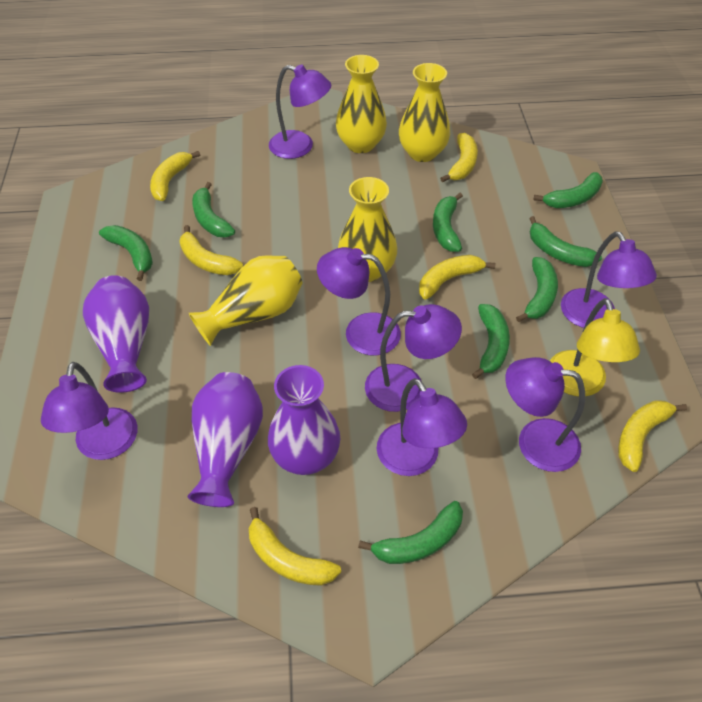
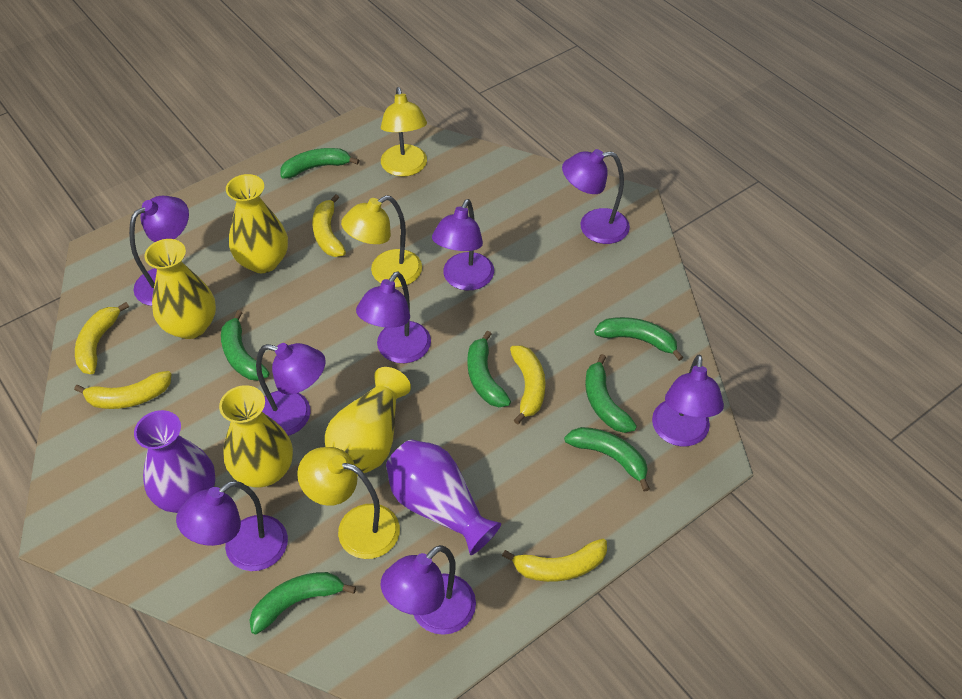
green banana: 8 -> 7
purple lamp: 7 -> 8
purple vase: 3 -> 2
yellow banana: 6 -> 5
yellow lamp: 1 -> 3

